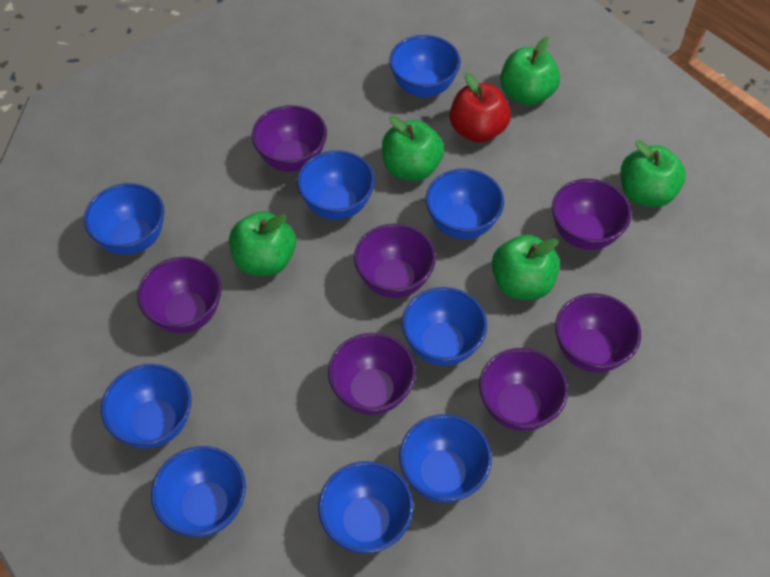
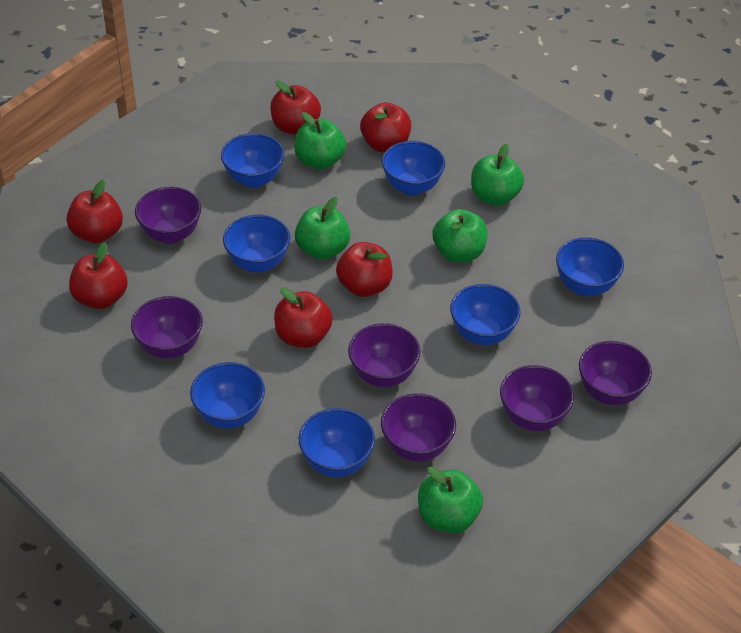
blue bowl: 9 -> 7
purple bowl: 7 -> 6
red apple: 1 -> 6

